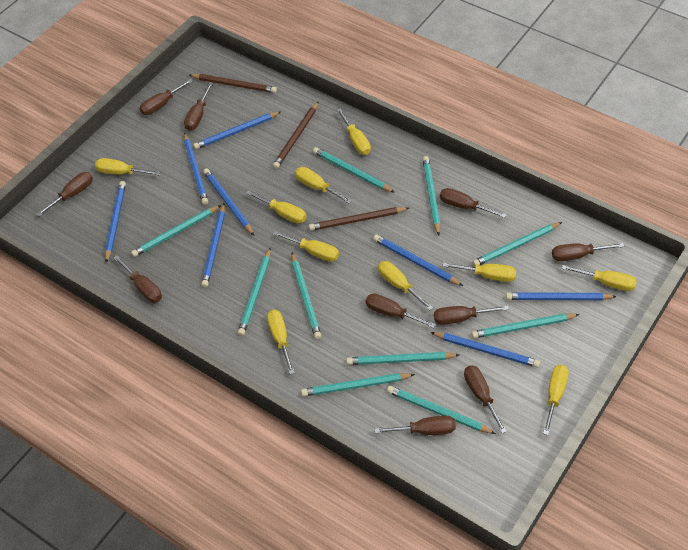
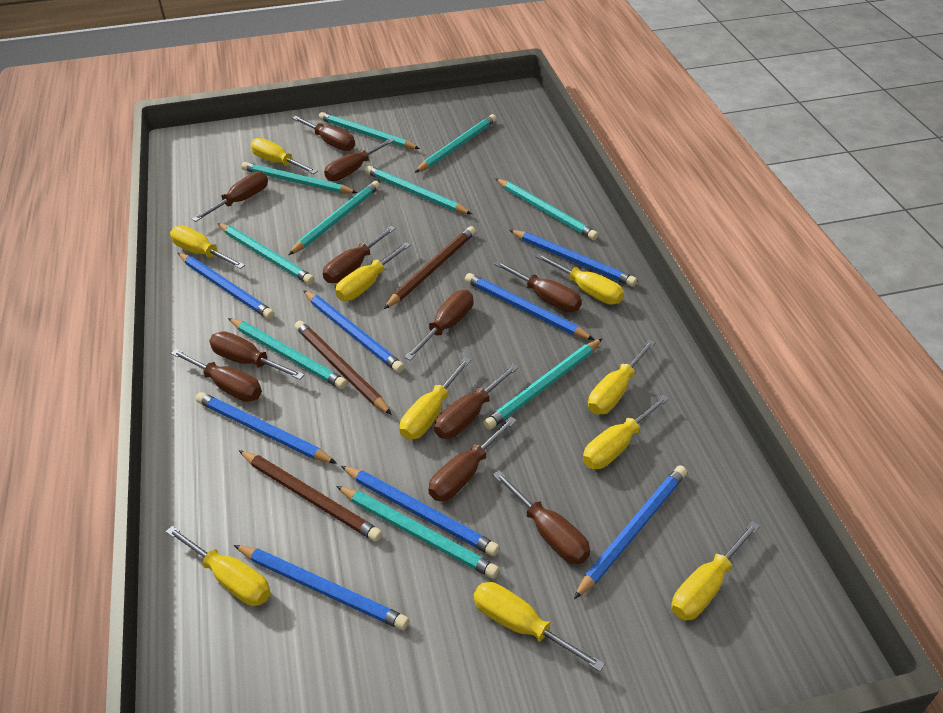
brown screwdriver: 10 -> 11

